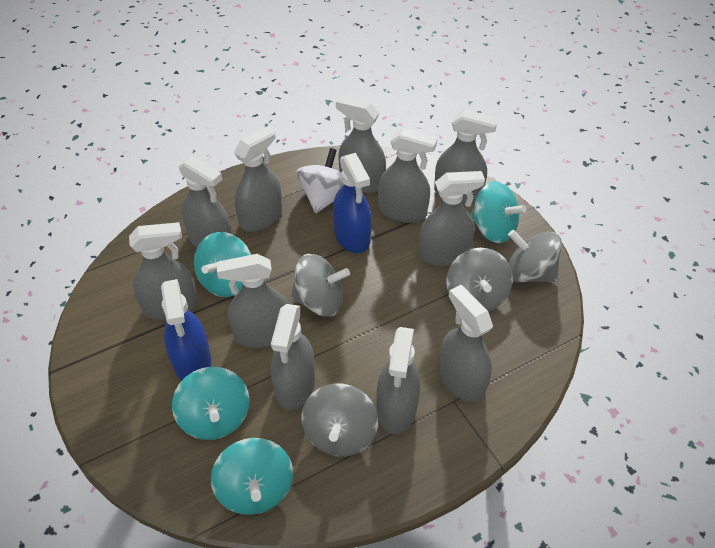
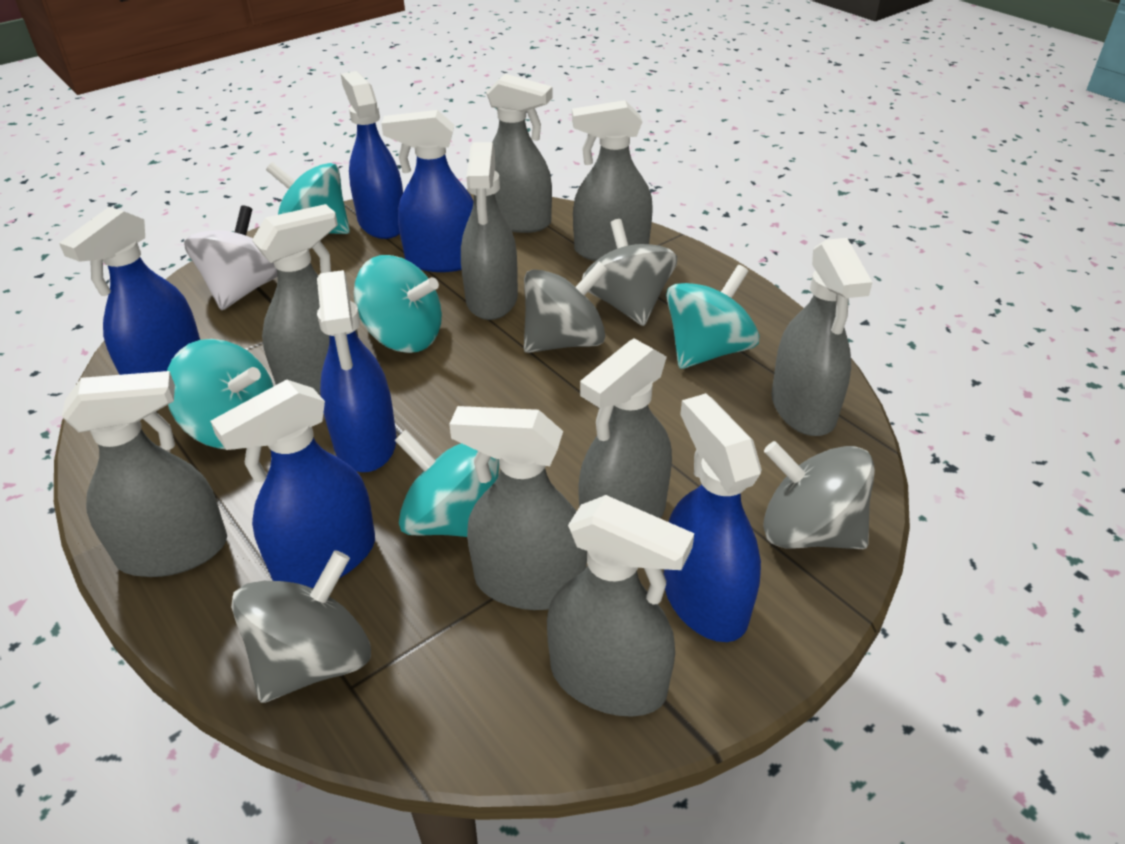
blue spray bottle: 2 -> 6
grey spray bottle: 11 -> 9
turquoise spinning top: 4 -> 5

